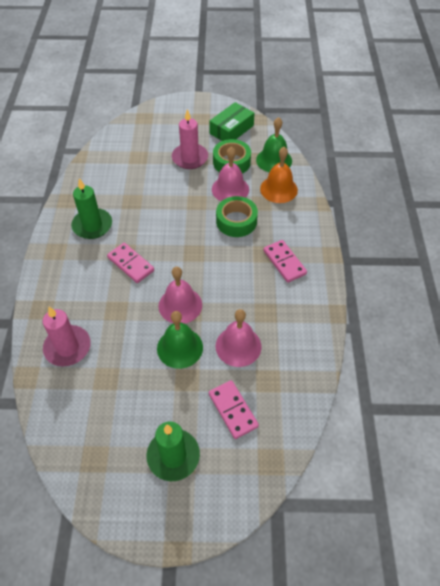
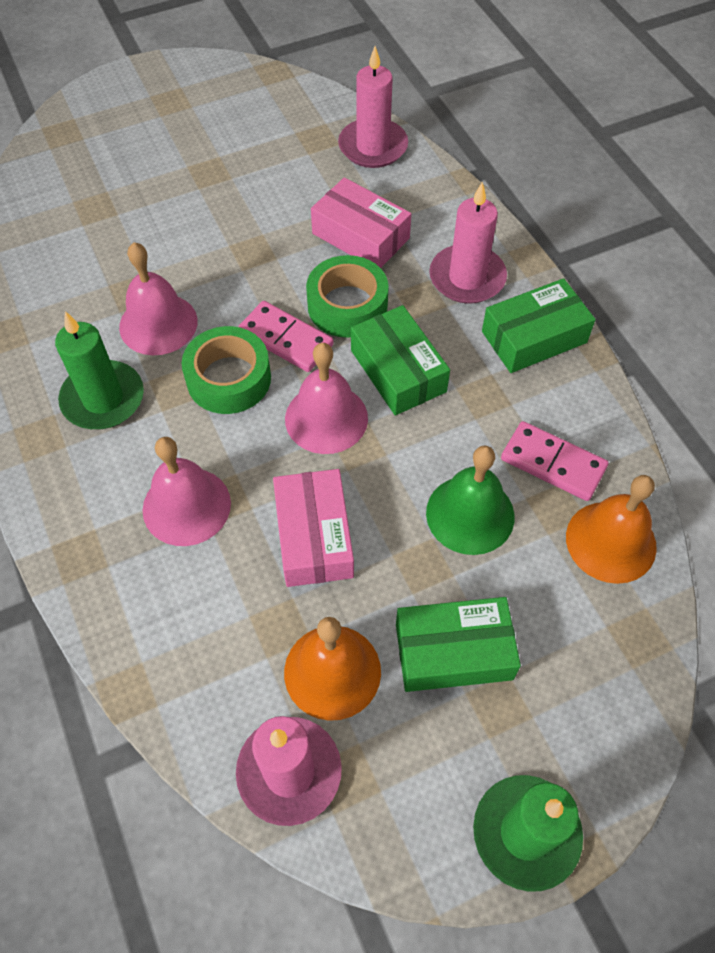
green bell: 2 -> 1
green box: 1 -> 3
orange bell: 1 -> 2
pink box: 0 -> 2
pink candle: 2 -> 3
pink domino: 3 -> 2

